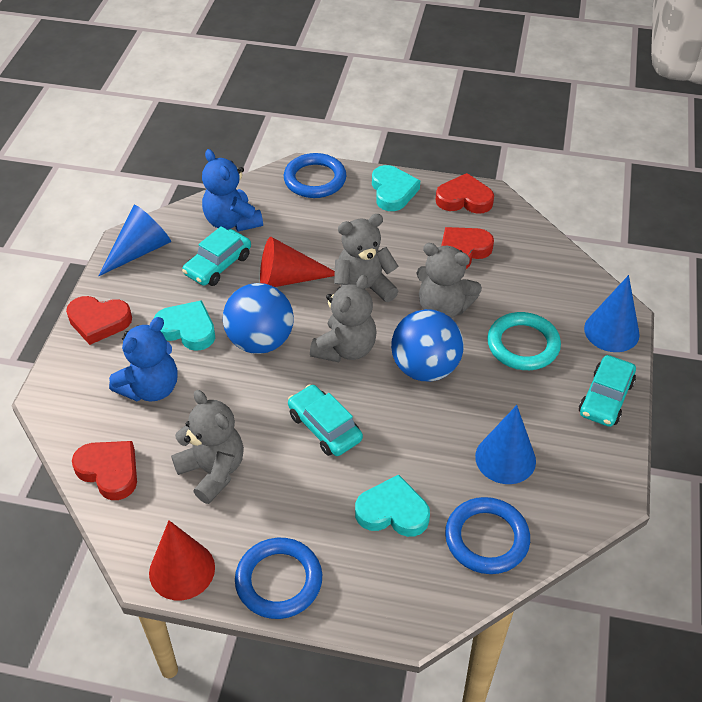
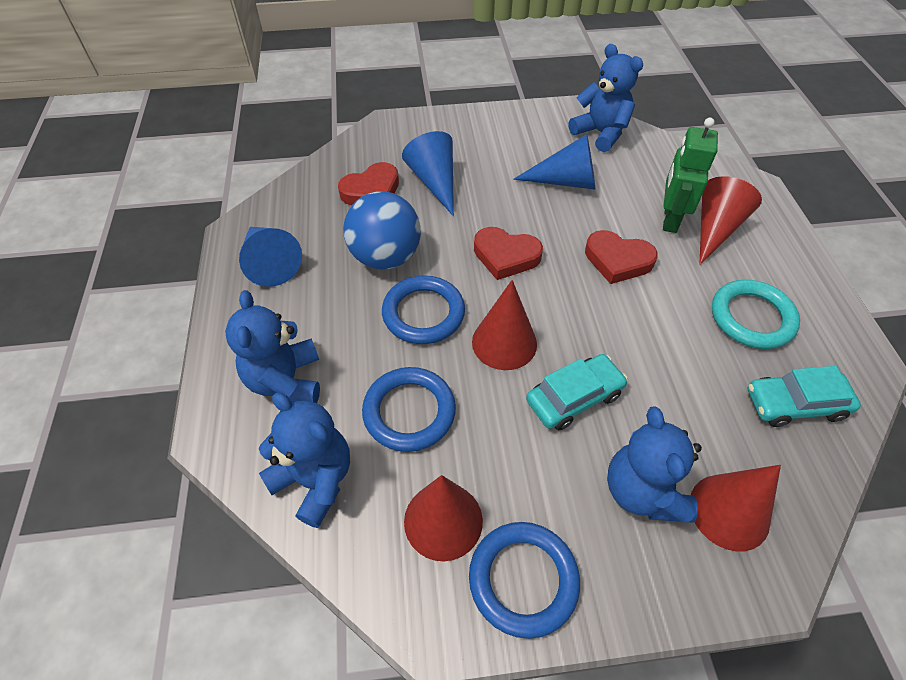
blue ball: 2 -> 1
blue teddy bear: 2 -> 4
green robot: 0 -> 1
grey teddy bear: 4 -> 0
red cone: 2 -> 4
red heart: 4 -> 3
turquoise car: 3 -> 2
turquoise heart: 3 -> 0

